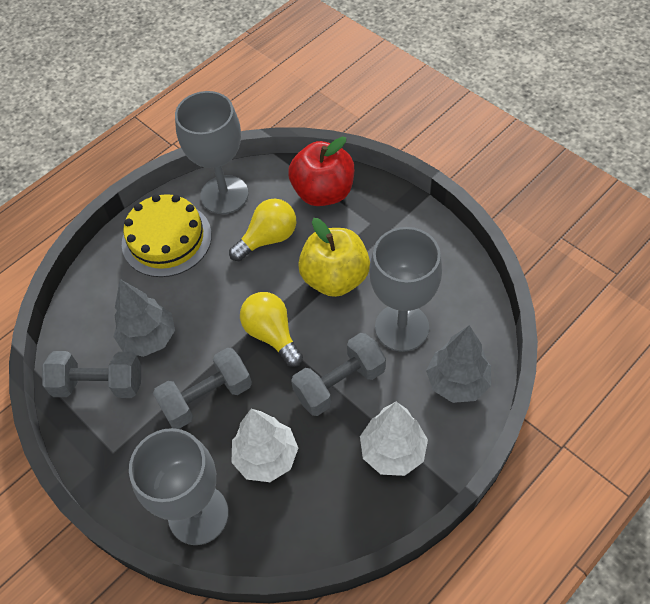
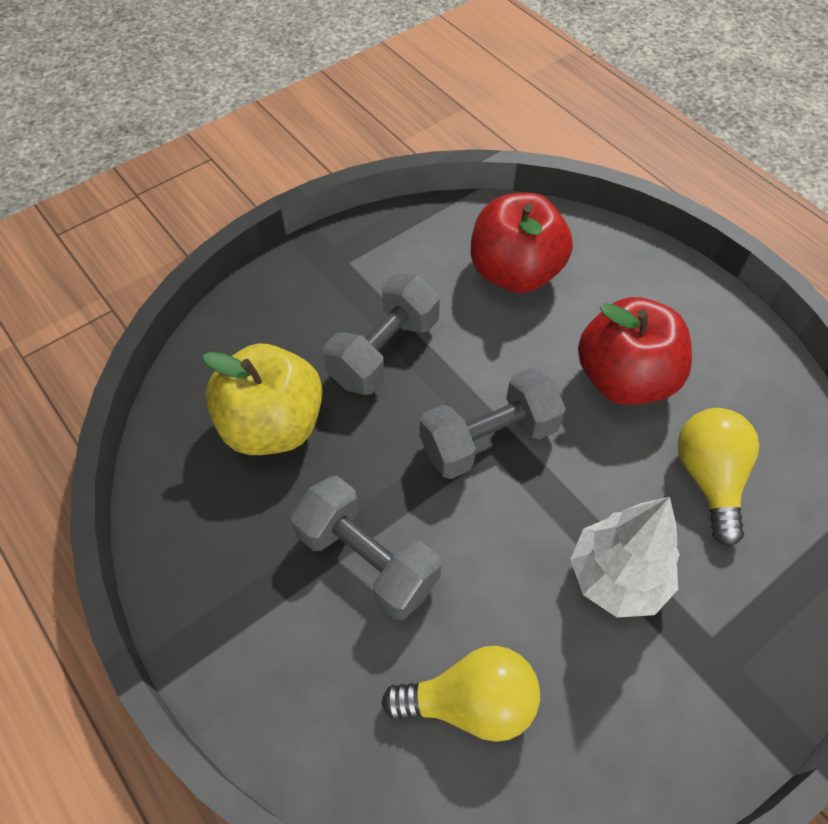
grey goblet: 3 -> 0
grey tree: 2 -> 0
red apple: 1 -> 2
white tree: 2 -> 1
yellow cake: 1 -> 0

